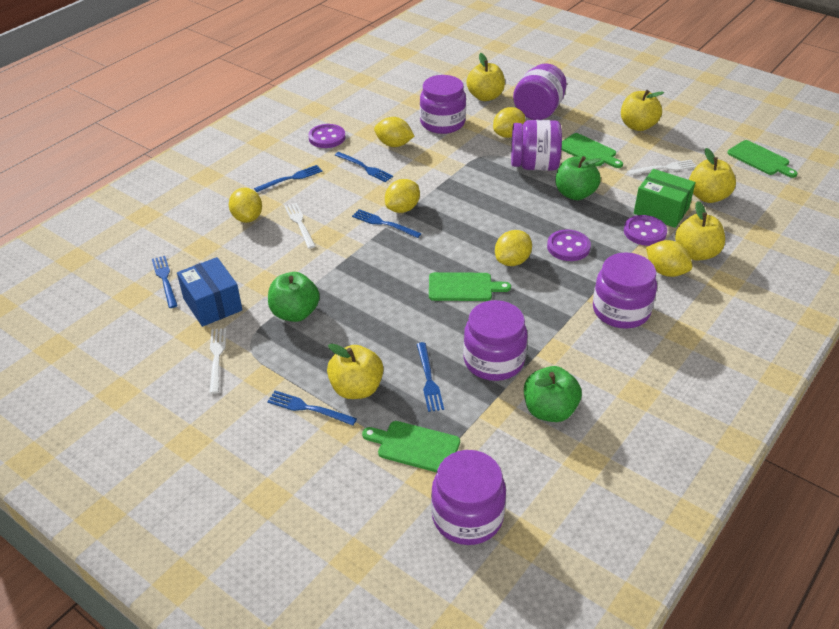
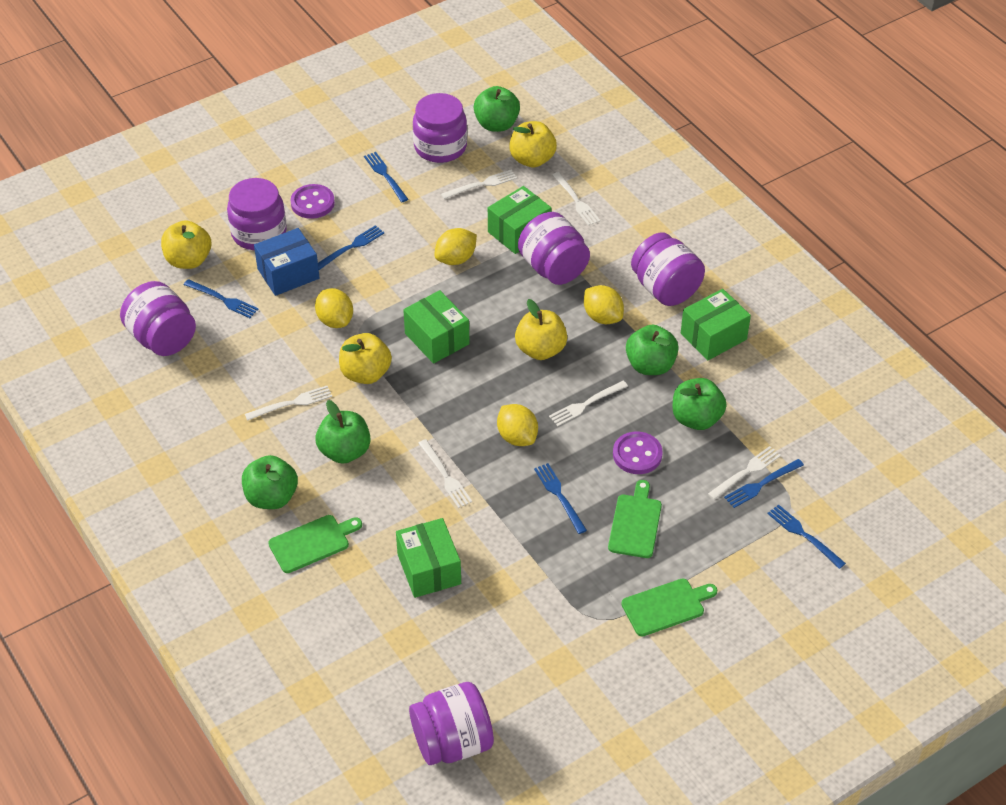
green apple: 3 -> 5
green box: 1 -> 4
green cutting board: 4 -> 3
purple button: 3 -> 2
white fork: 3 -> 6
yellow apple: 5 -> 4
yellow lemon: 6 -> 4

